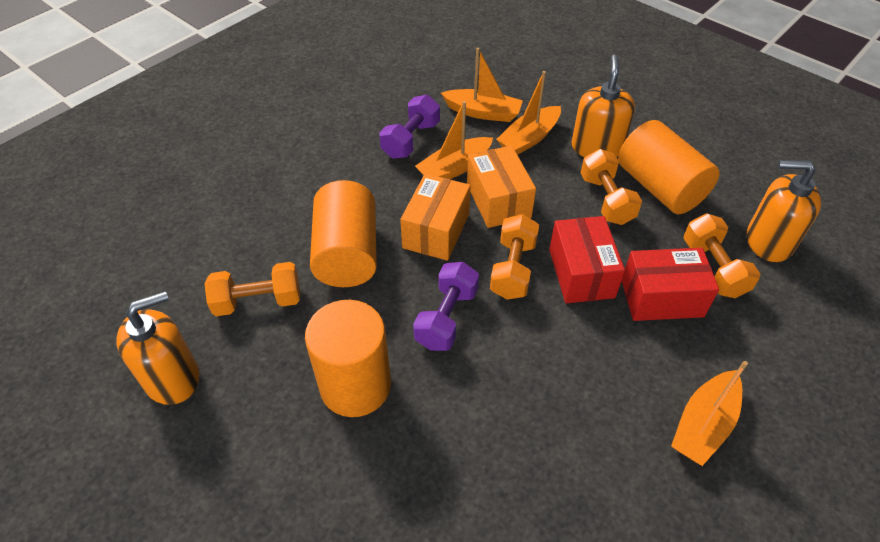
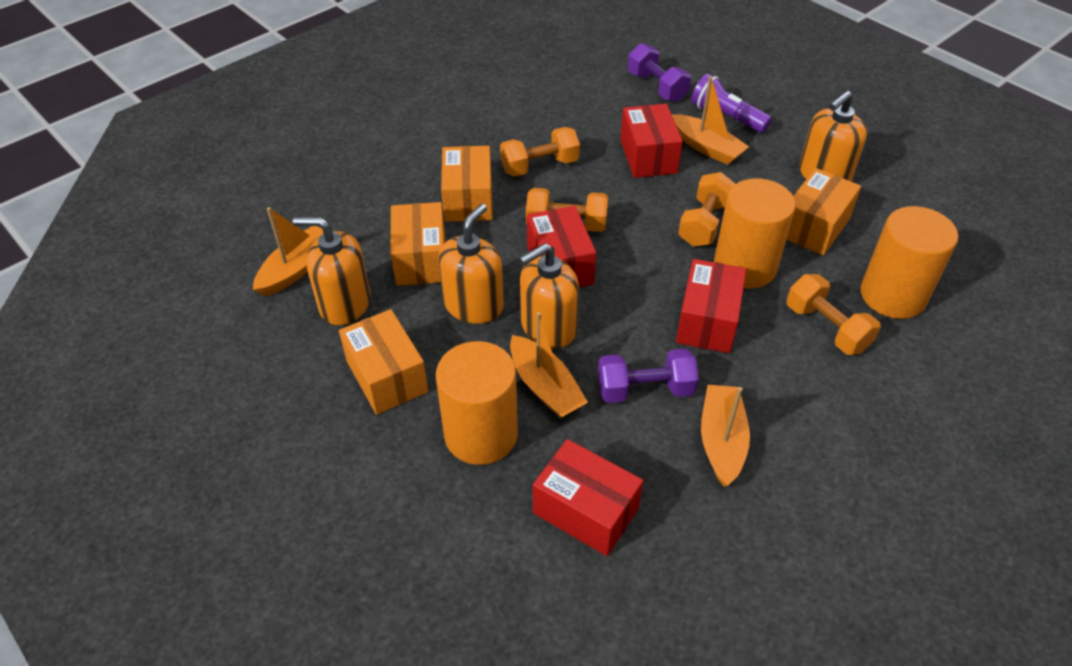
orange box: 2 -> 4
orange soap dispenser: 3 -> 4
purple flashlight: 0 -> 1
red box: 2 -> 4

